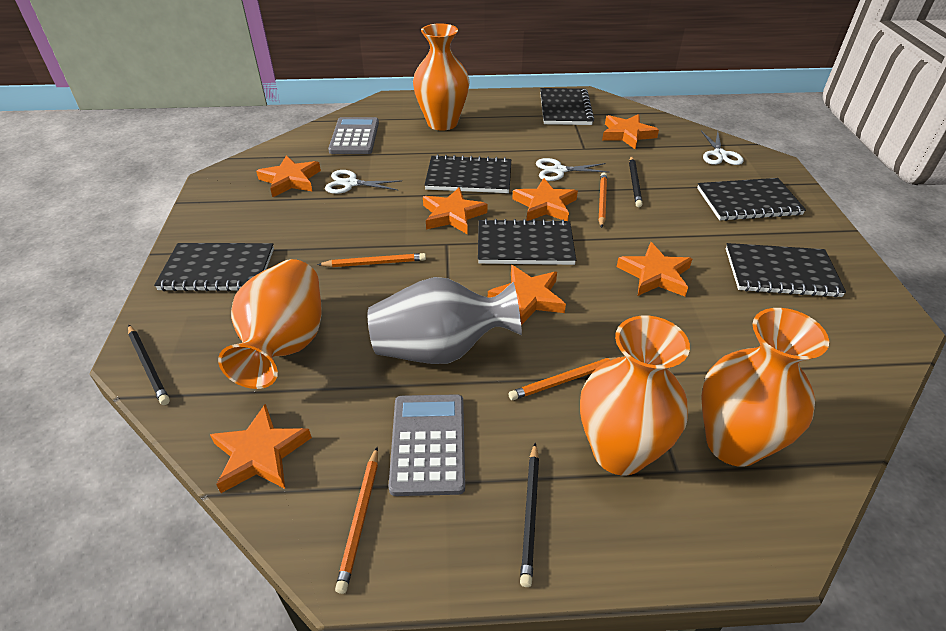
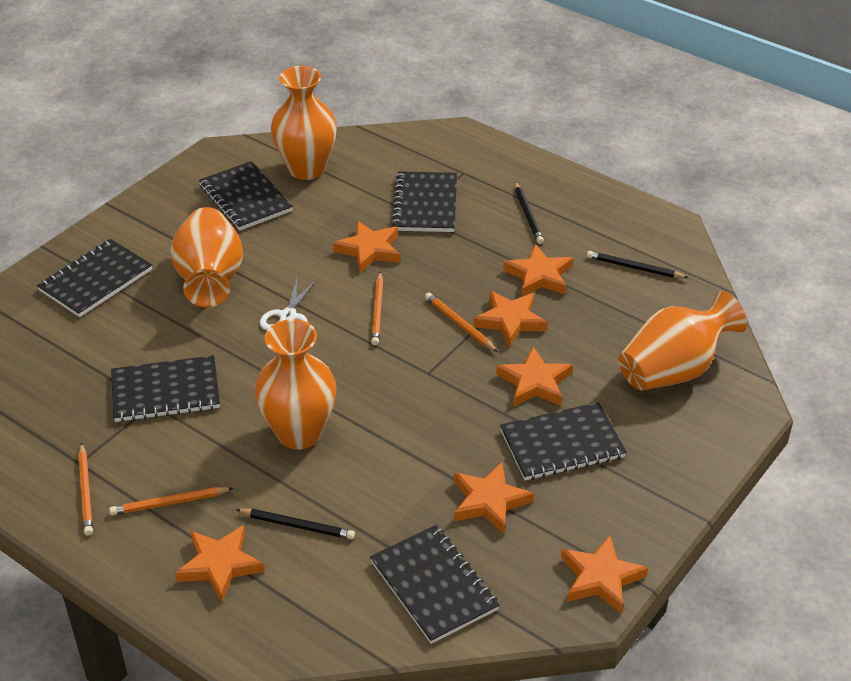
grey calculator: 2 -> 0
grey vase: 1 -> 0
white scissors: 3 -> 1

